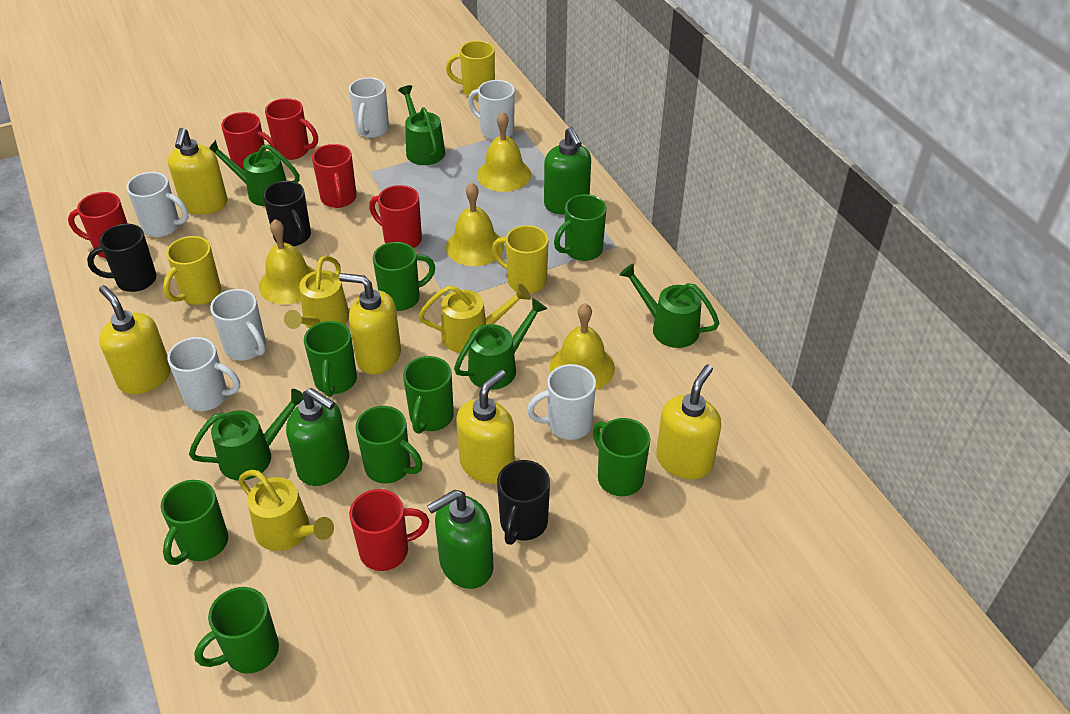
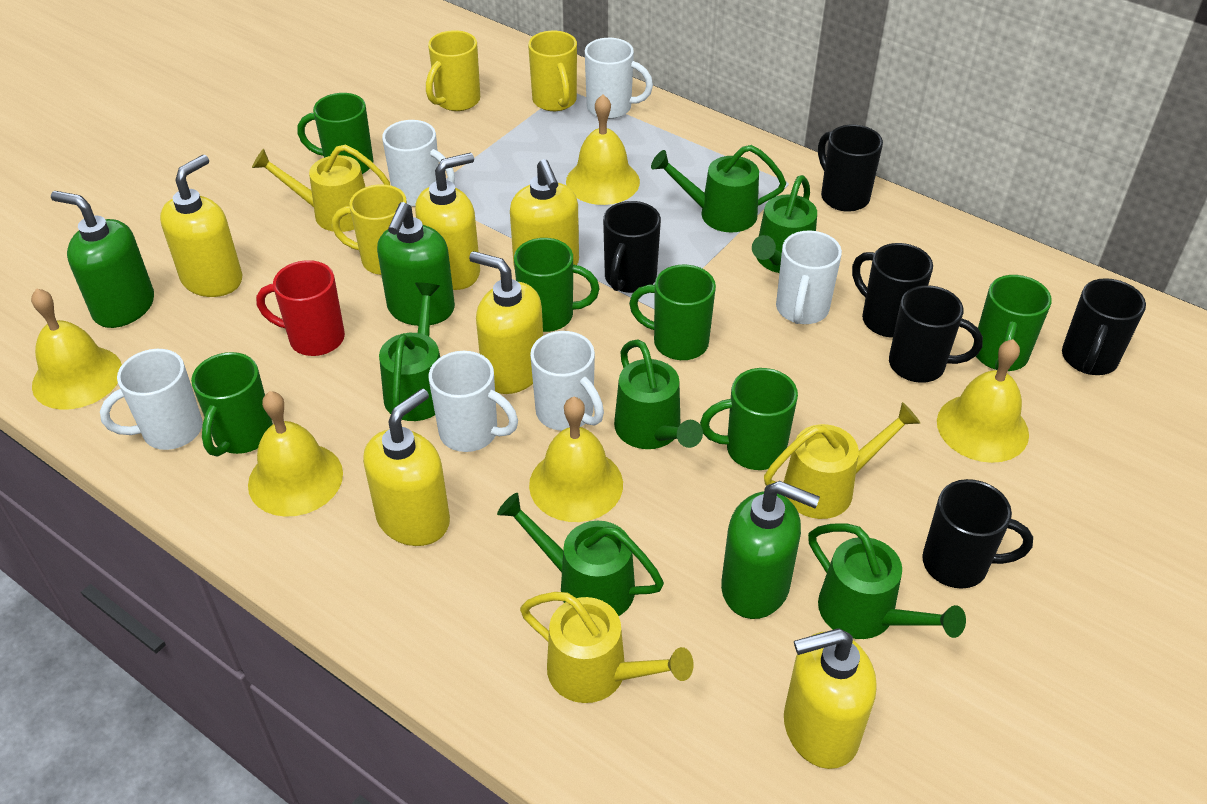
black mug: 3 -> 6
green mug: 8 -> 6
green watering can: 5 -> 6
red mug: 6 -> 1
yellow bell: 4 -> 5
yellow soap dispenser: 5 -> 6

